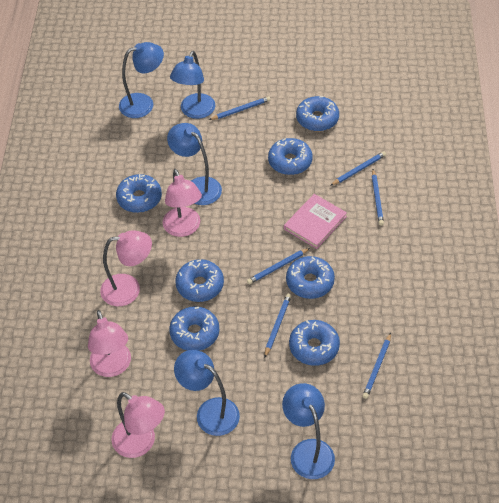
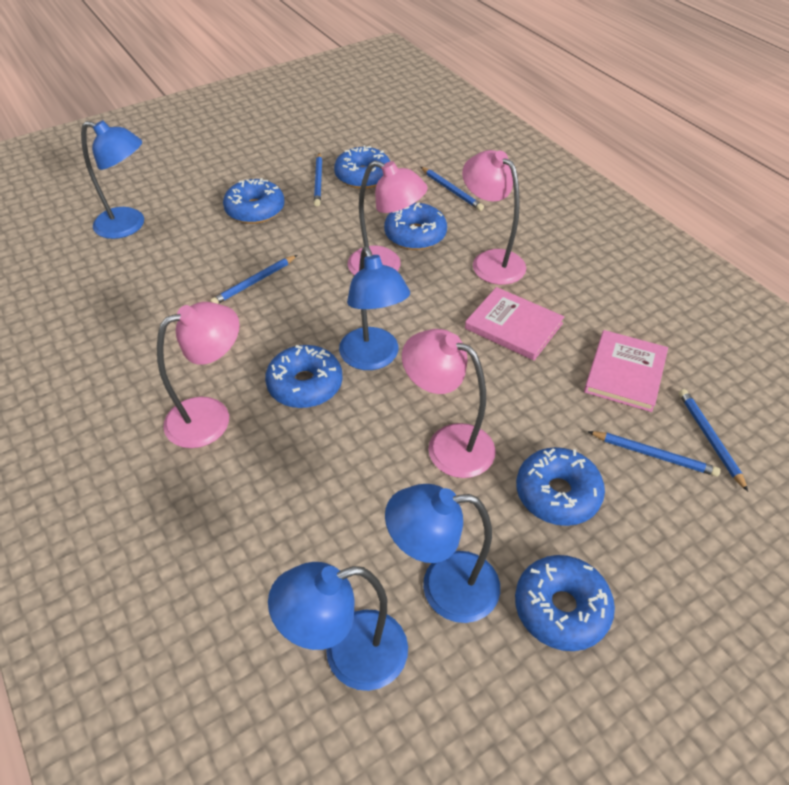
blue donut: 7 -> 6
blue lamp: 5 -> 4
blue pencil: 6 -> 5
pink book: 1 -> 2

